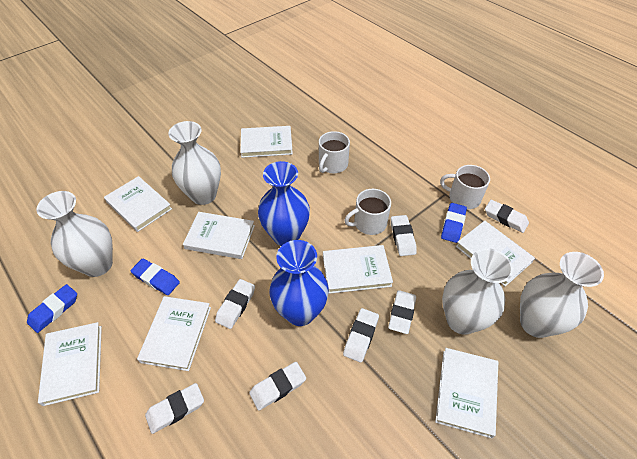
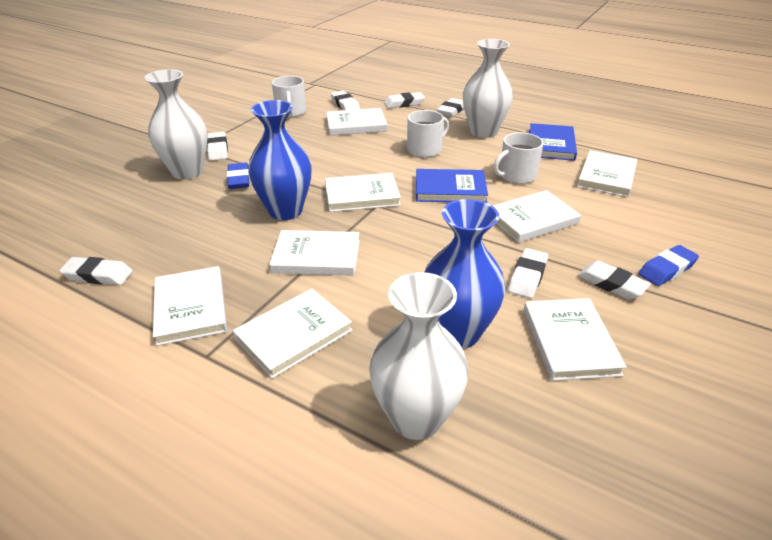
blue book: 0 -> 2
blue eraser: 3 -> 2
white vase: 4 -> 3

